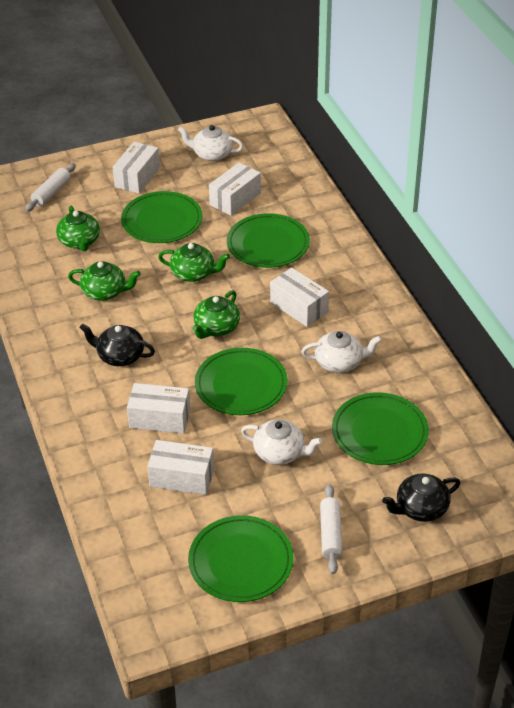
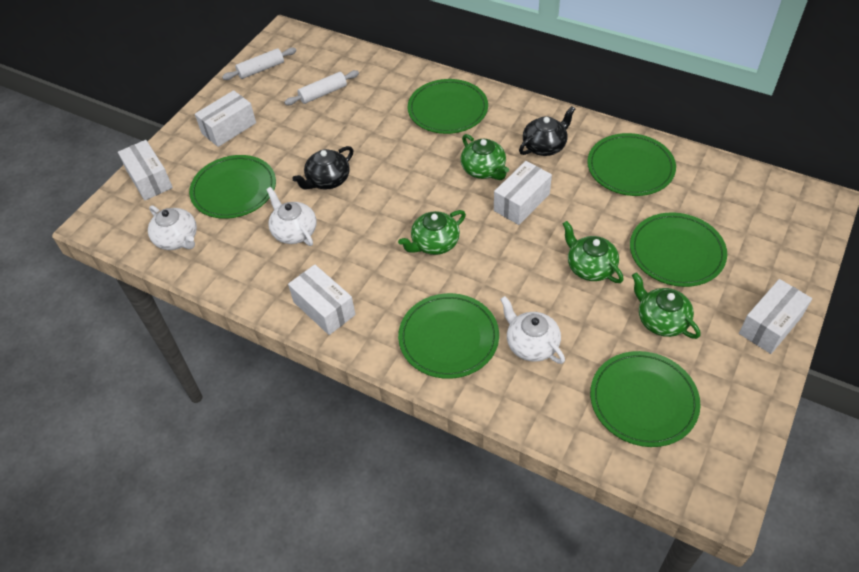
green plate: 5 -> 6

